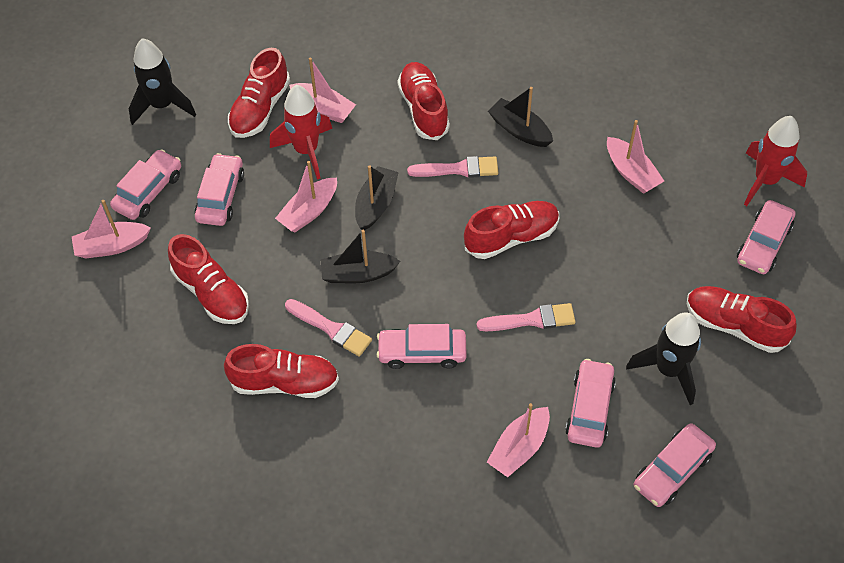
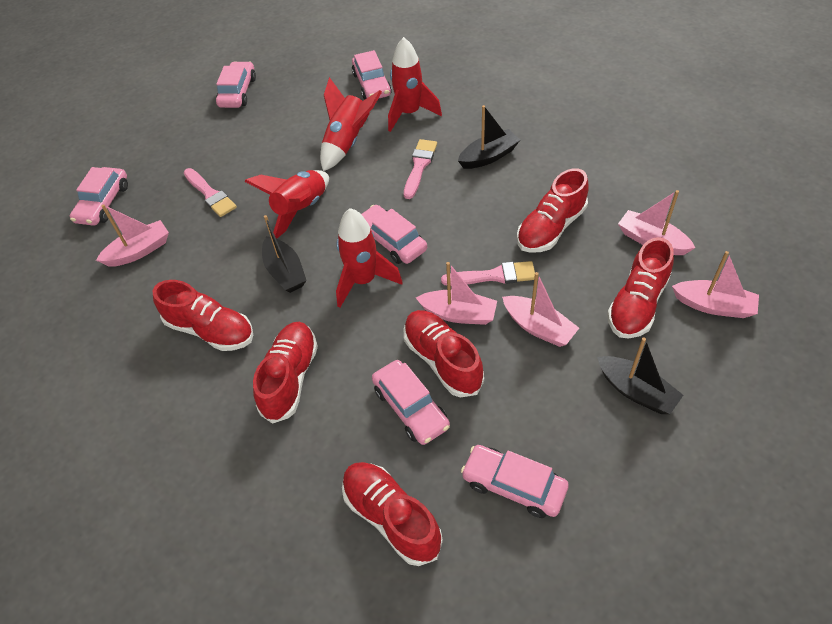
black rocket: 2 -> 0
red rocket: 2 -> 4

